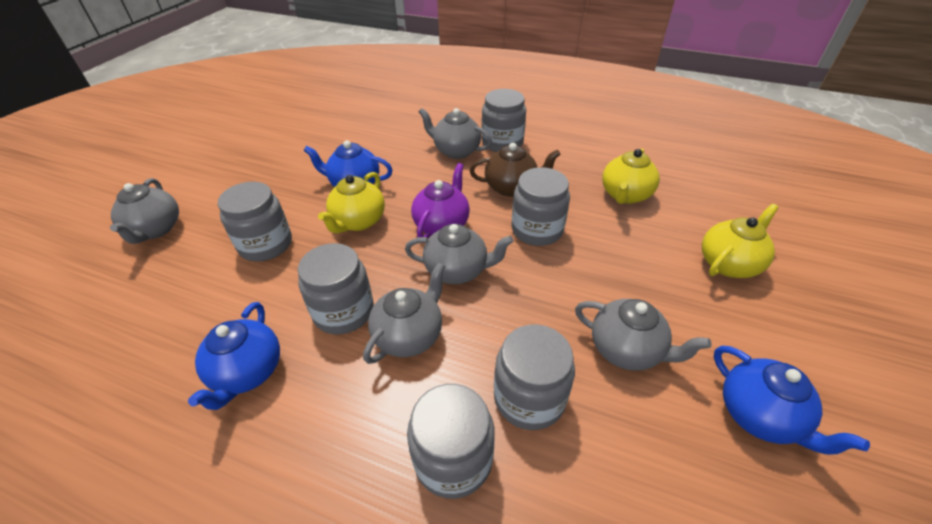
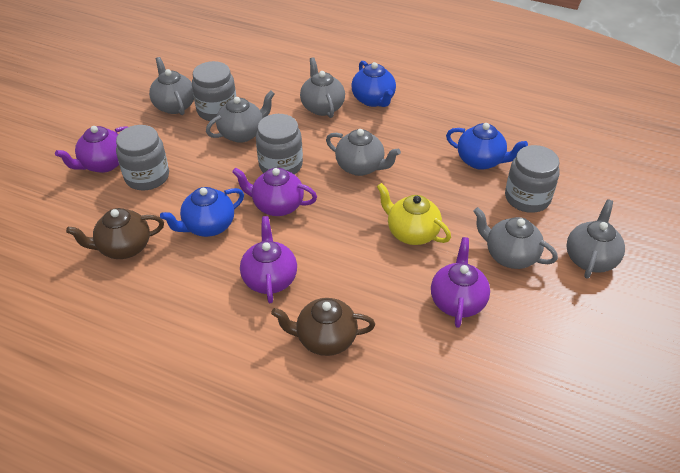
brown teapot: 1 -> 2
grey jar: 6 -> 4
grey teapot: 5 -> 6
purple teapot: 1 -> 4
yellow teapot: 3 -> 1

